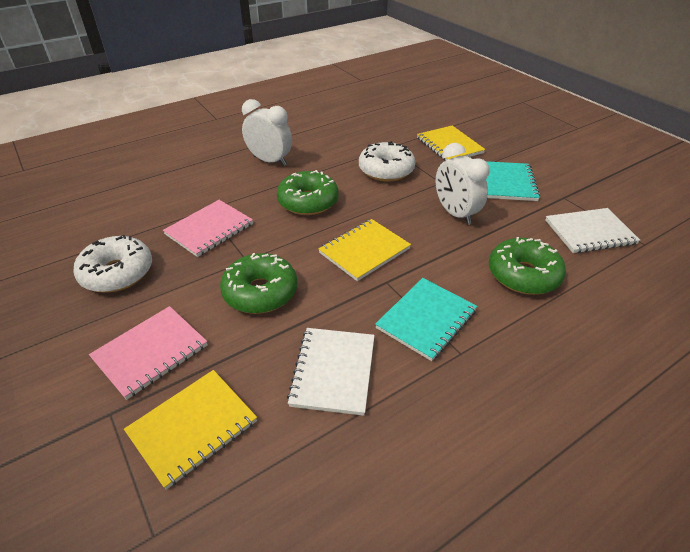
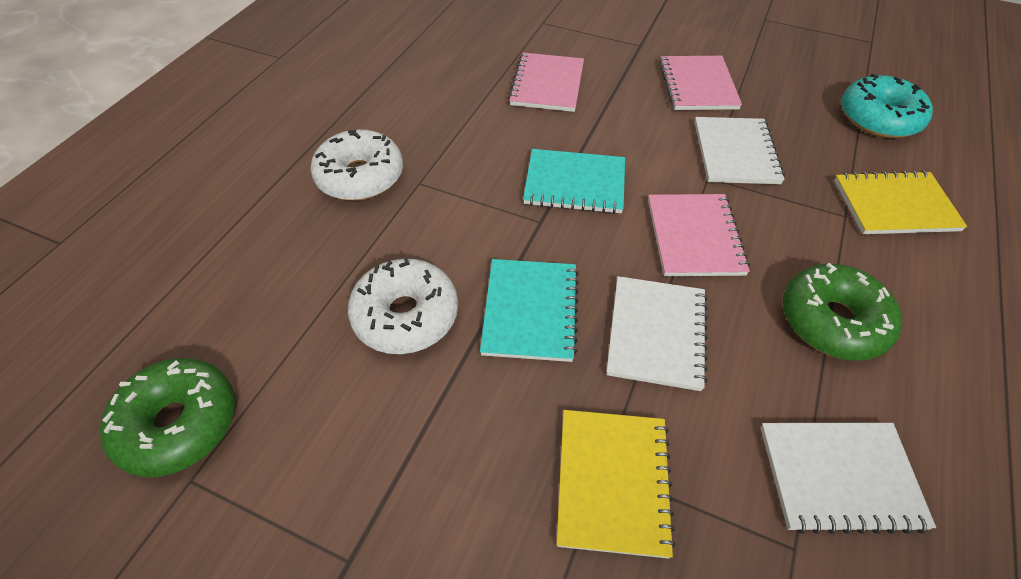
green donut: 3 -> 2
pink notebook: 2 -> 3
turquoise donut: 0 -> 1
white clock: 2 -> 0
white notebook: 2 -> 3
yellow notebook: 3 -> 2

